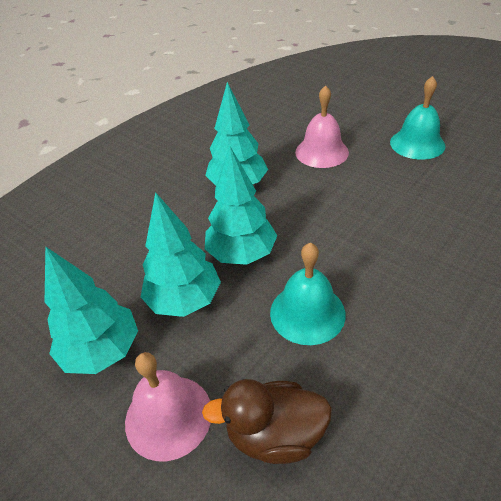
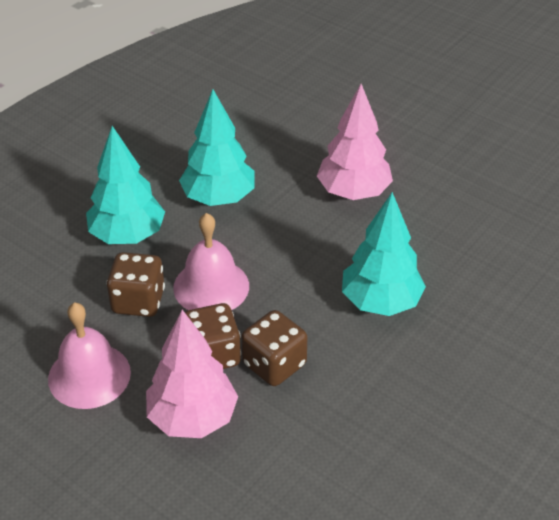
brown dice: 0 -> 3
brown duck: 1 -> 0
pink tree: 0 -> 2
turquoise bell: 2 -> 0
turquoise tree: 4 -> 3

